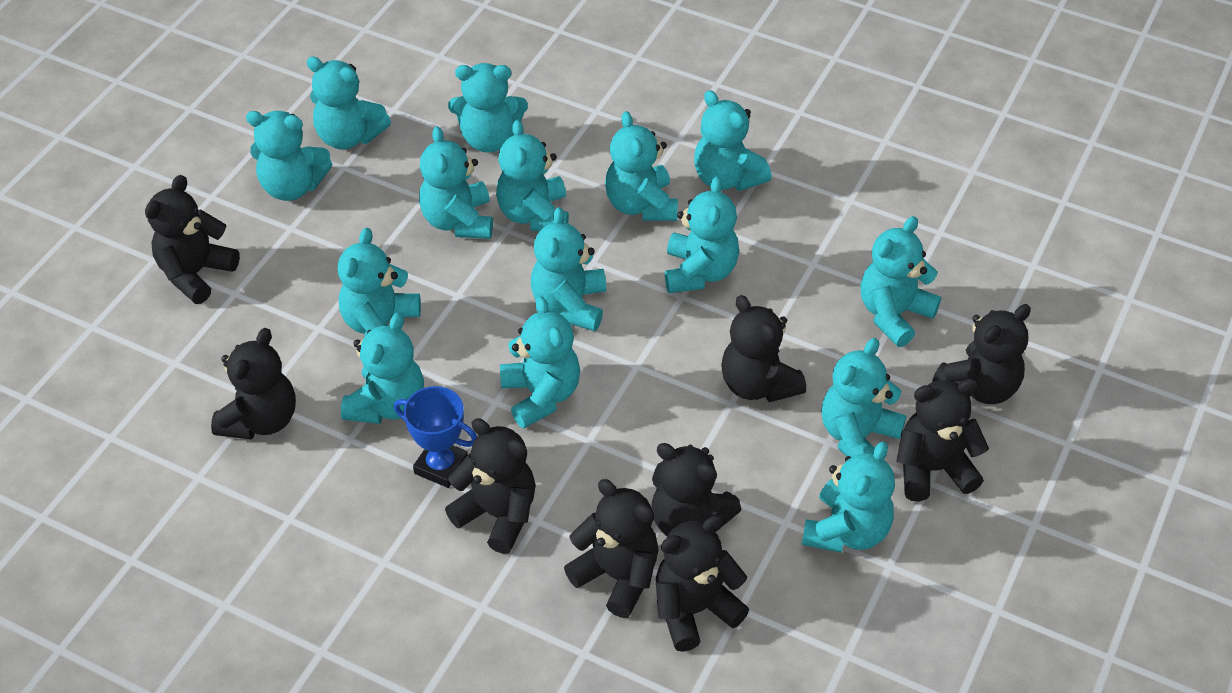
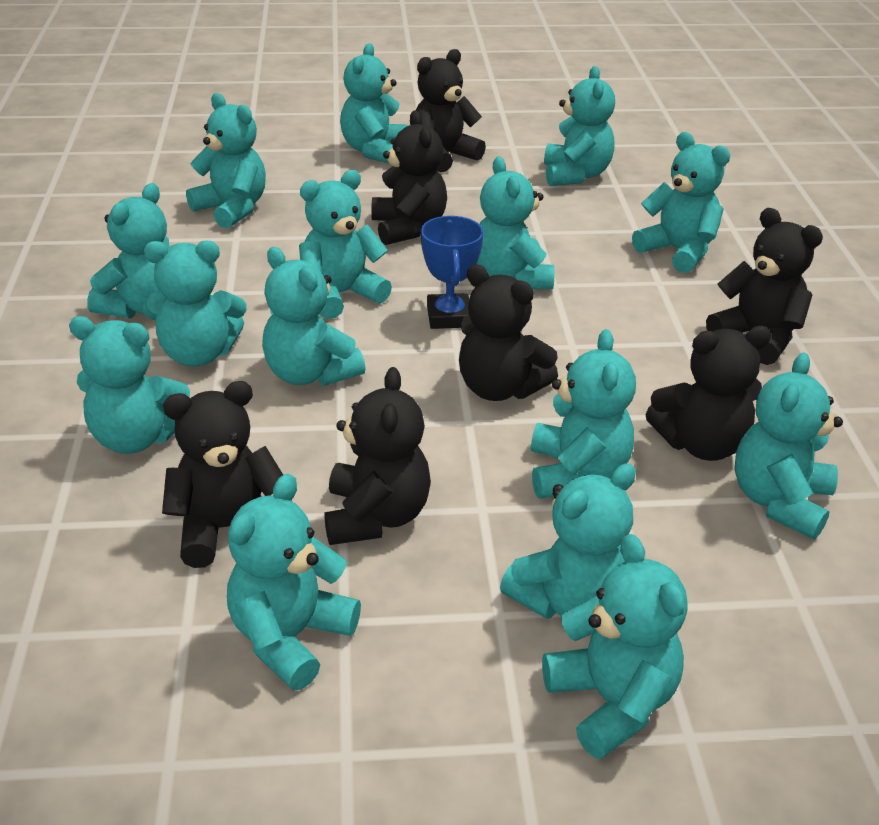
black teddy bear: 9 -> 7

